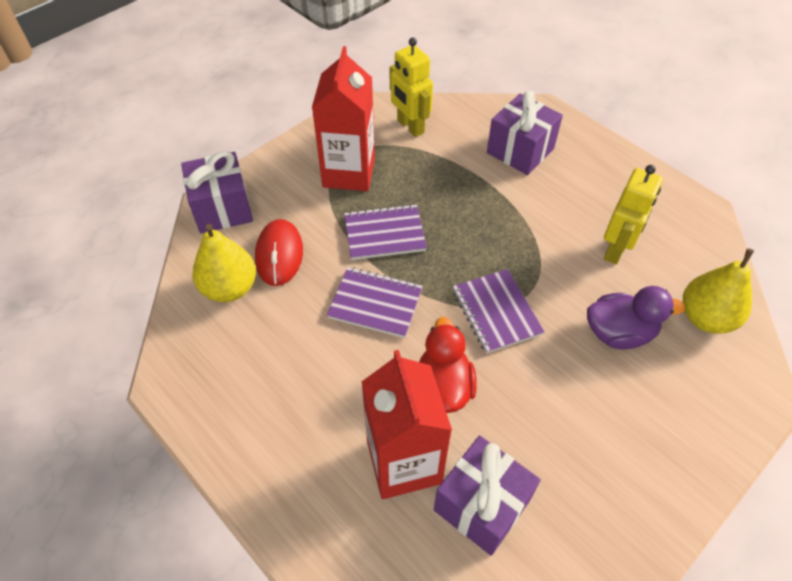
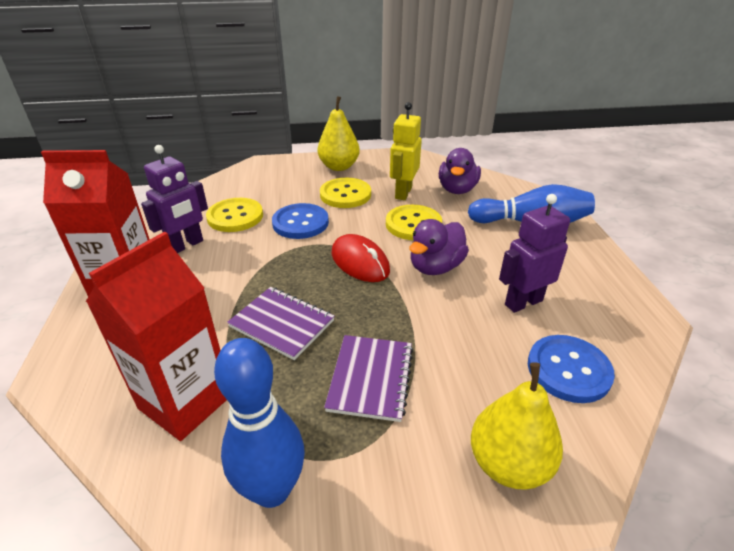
blue bowling pin: 0 -> 2
blue button: 0 -> 2
purple duck: 1 -> 2
purple gift: 3 -> 0
purple notebook: 3 -> 2
purple robot: 0 -> 2
red duck: 1 -> 0
yellow button: 0 -> 3
yellow robot: 2 -> 1

